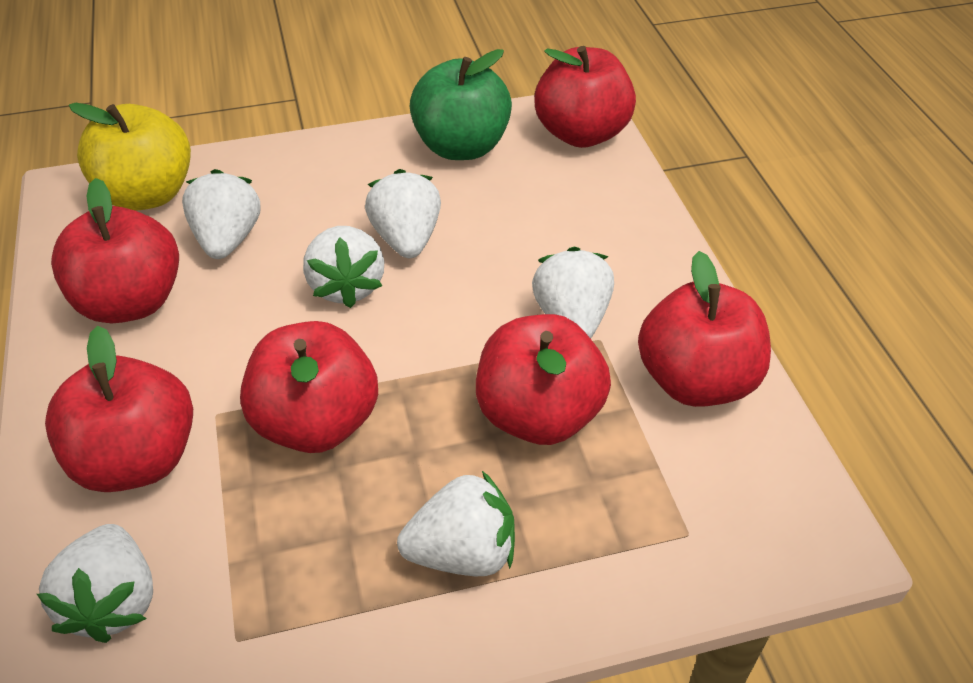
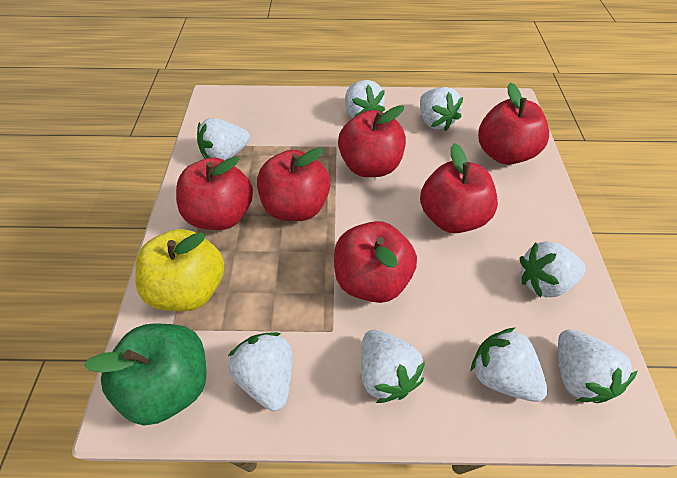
white strawberry: 6 -> 8

